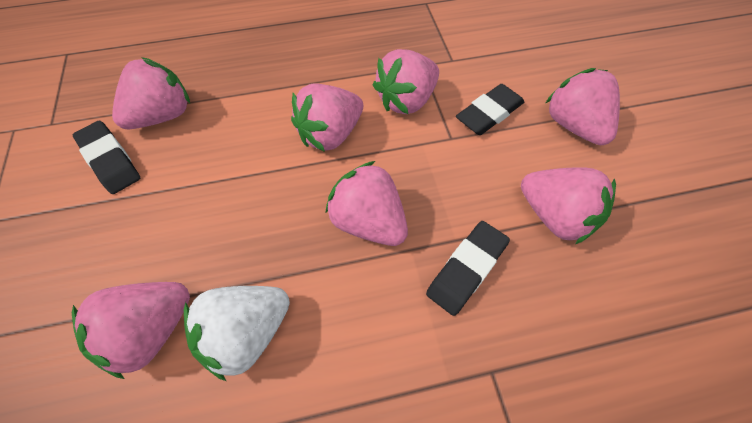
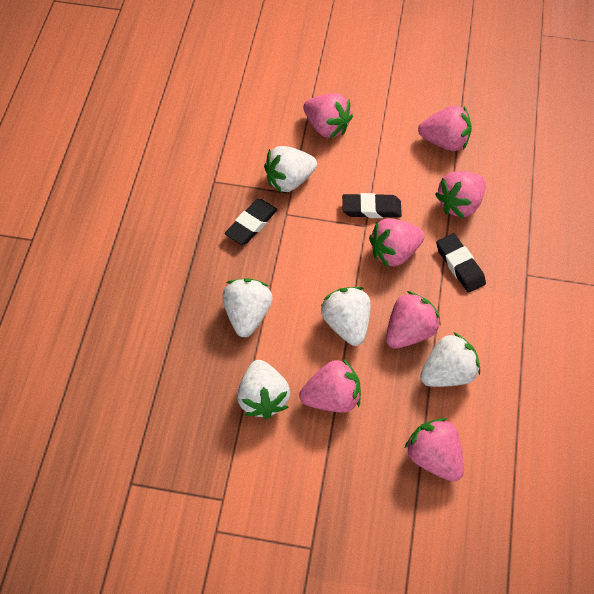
white strawberry: 1 -> 5

